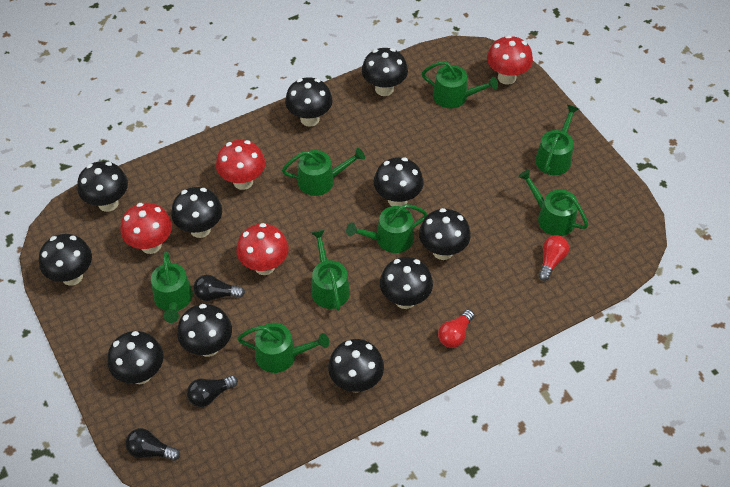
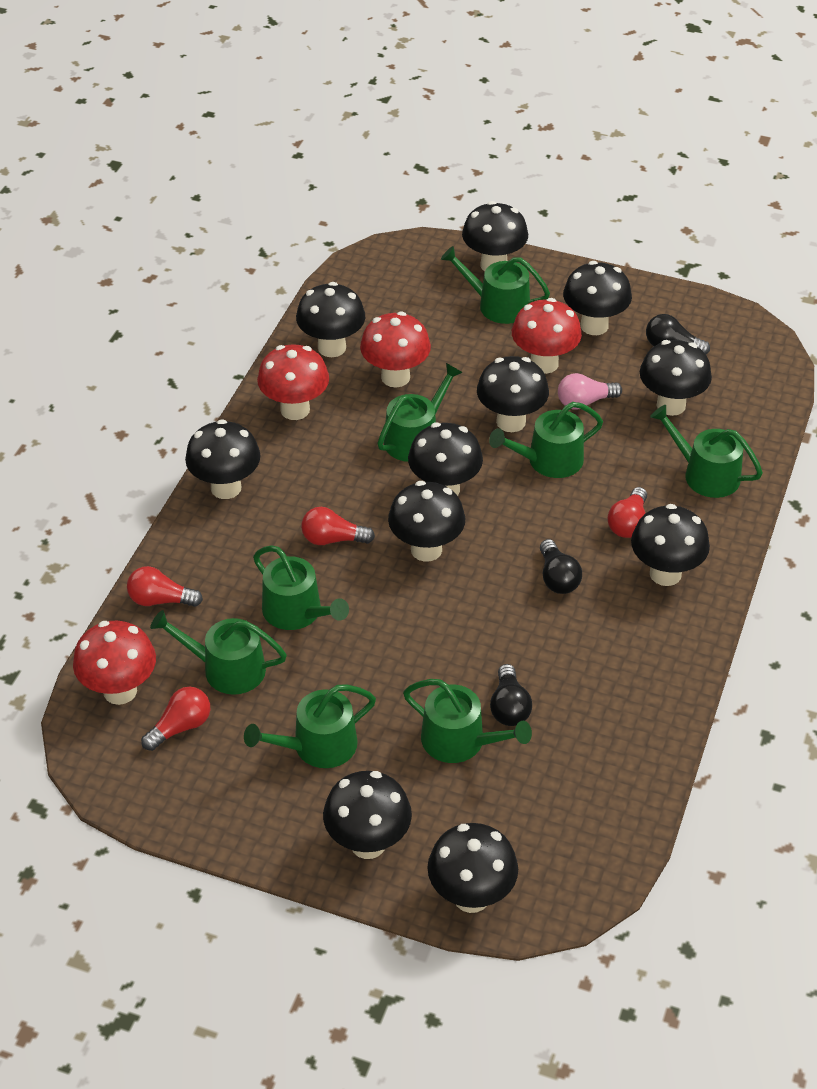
pink light bulb: 0 -> 1
red light bulb: 2 -> 4

